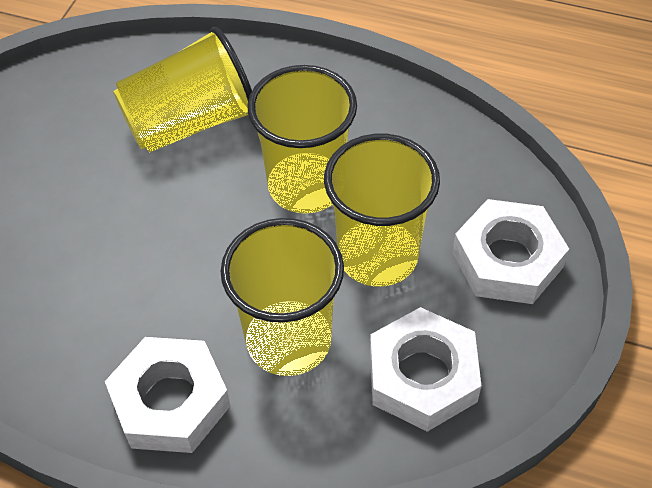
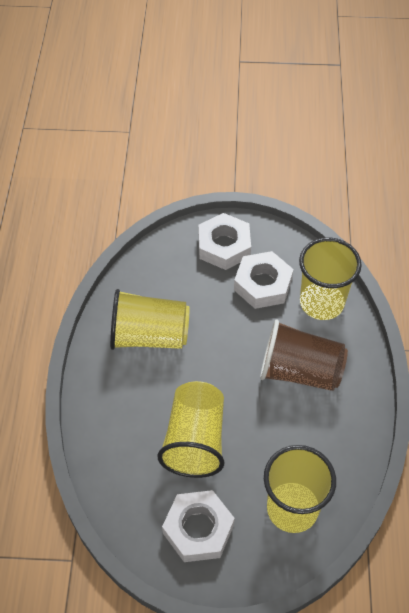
brown cup: 0 -> 1

